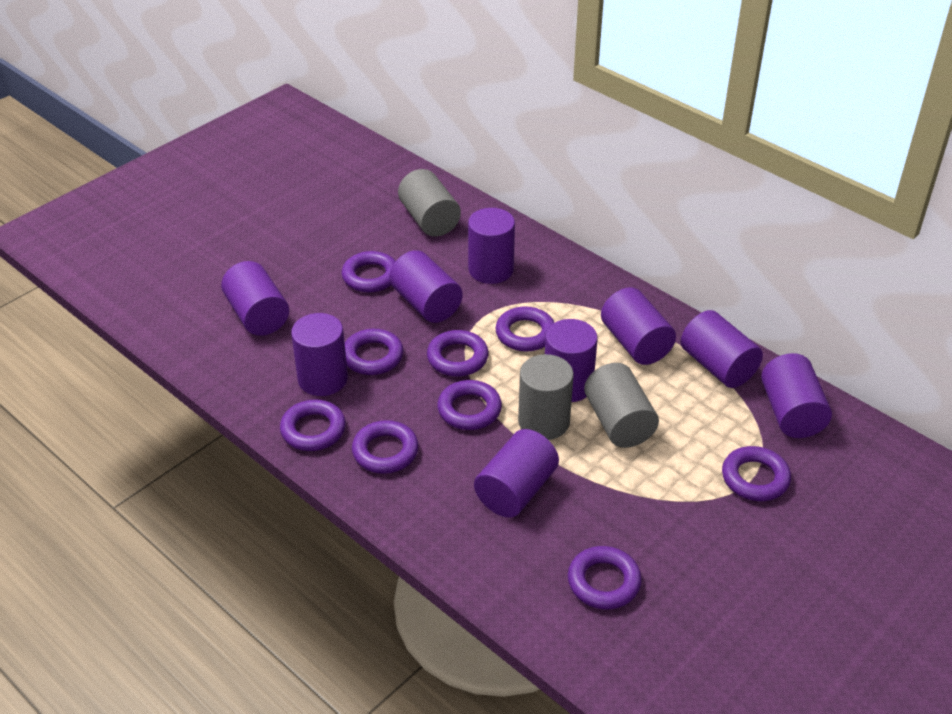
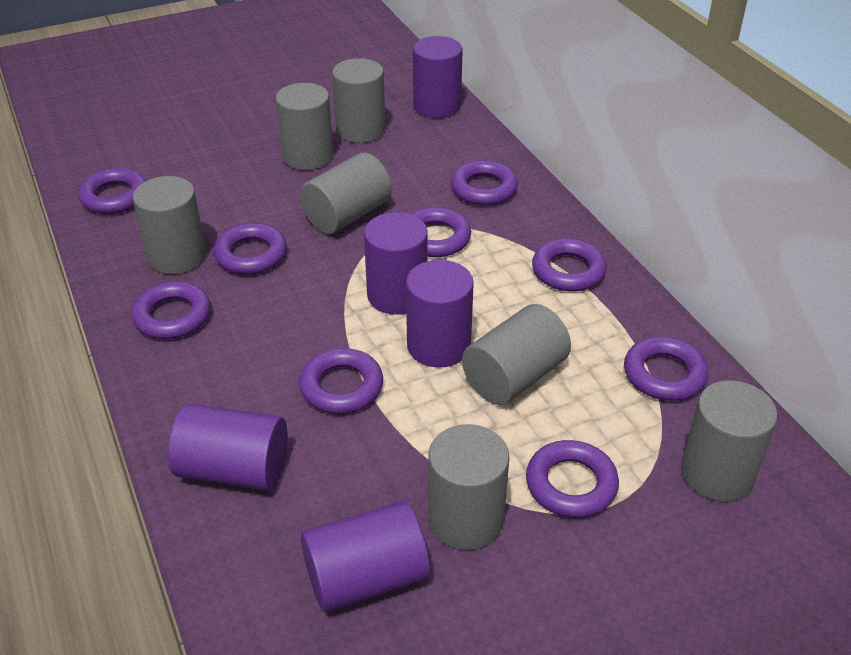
grey cylinder: 3 -> 7
purple cylinder: 9 -> 5

